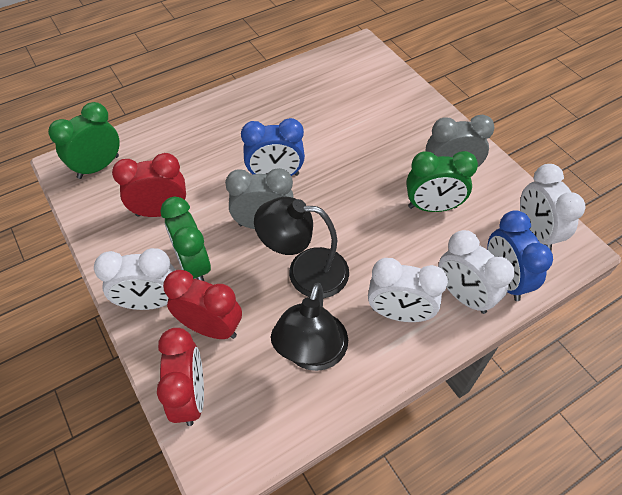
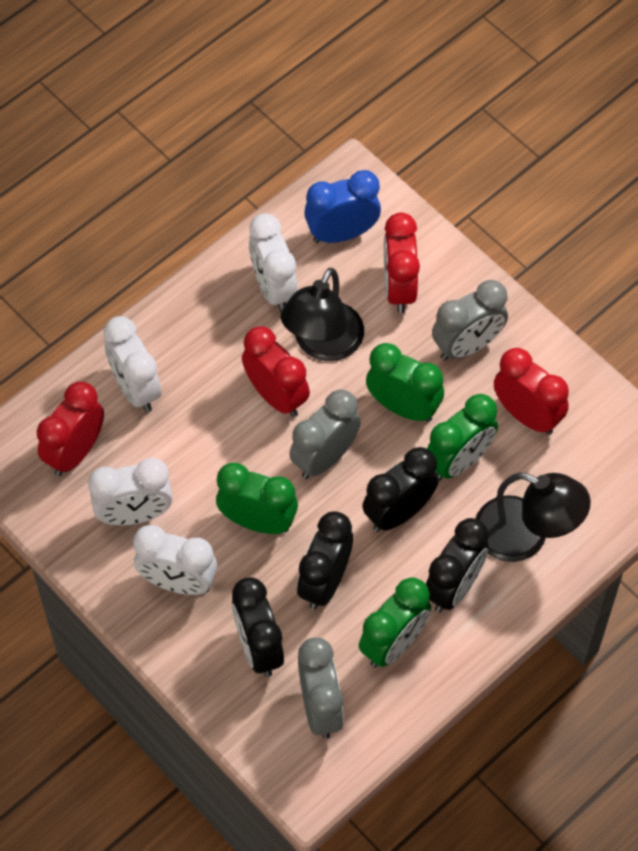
black clock: 0 -> 4
blue clock: 2 -> 1
green clock: 3 -> 4
grey clock: 2 -> 3
red clock: 3 -> 4

